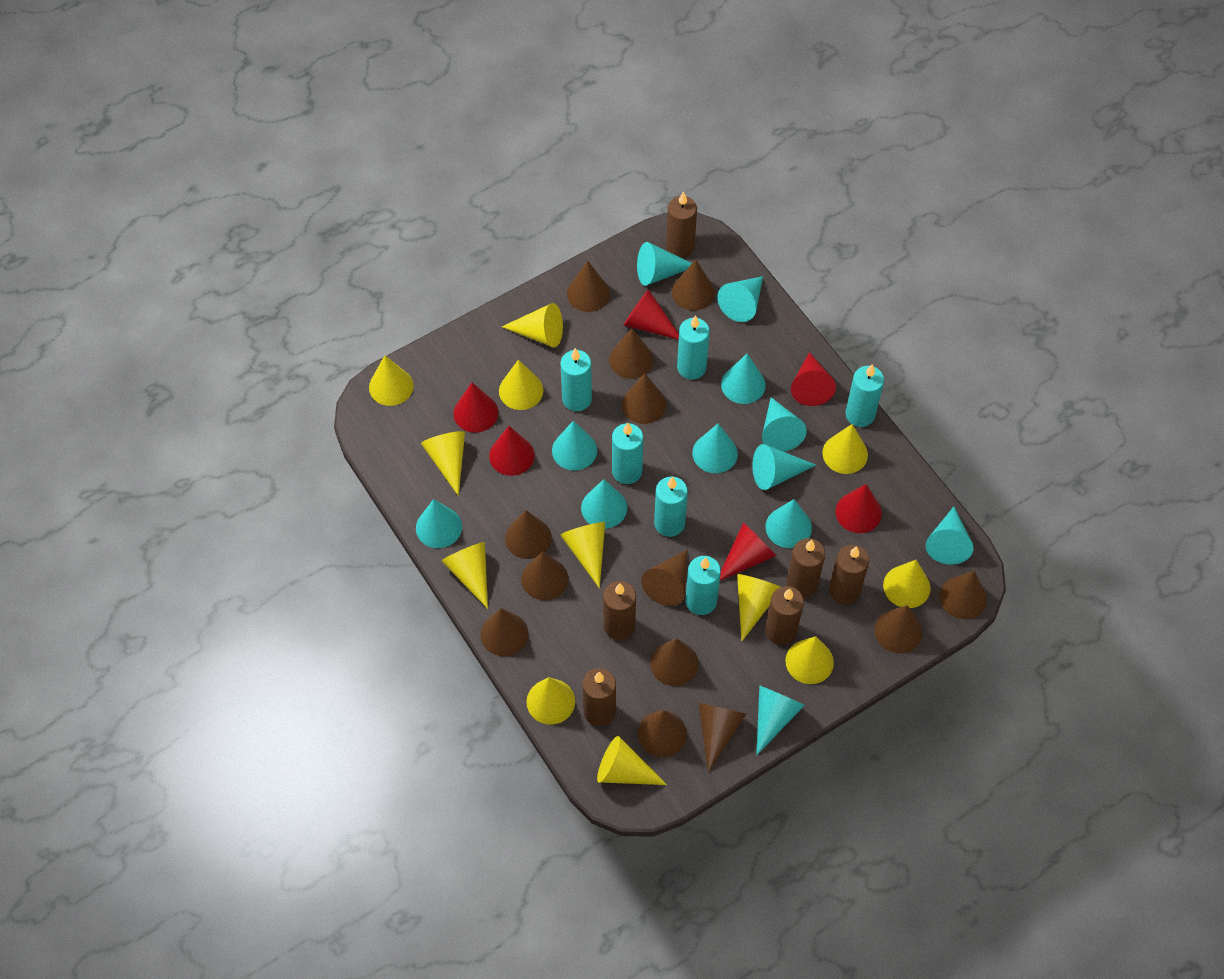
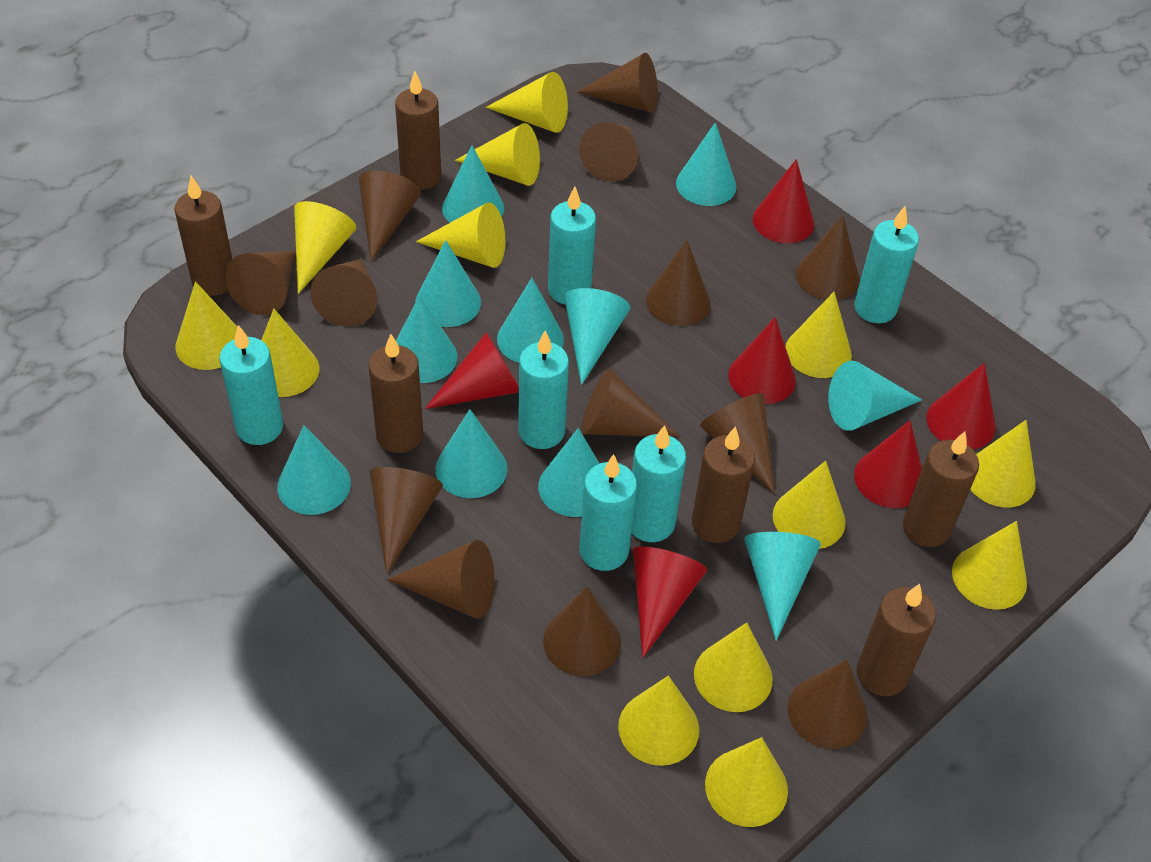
turquoise cone: 12 -> 11
yellow cone: 12 -> 13

